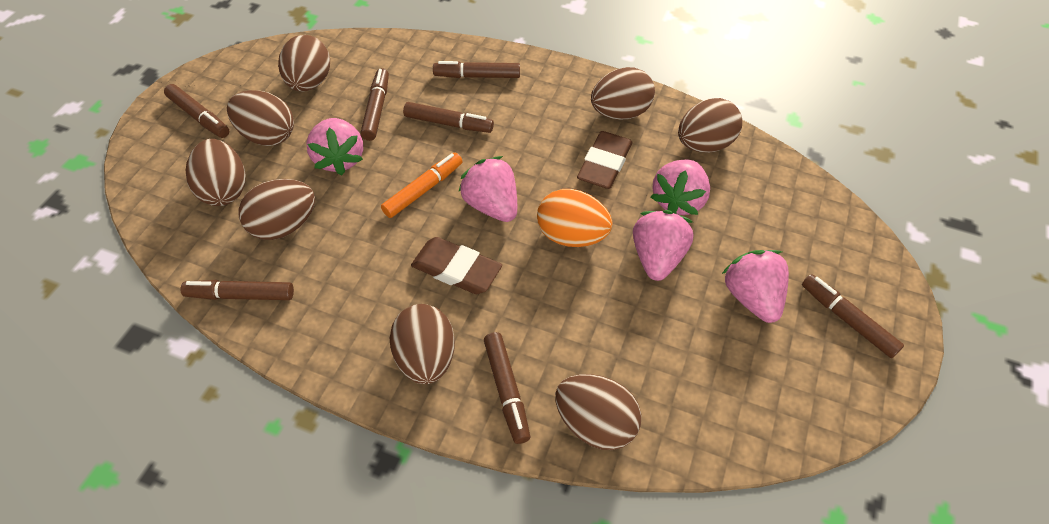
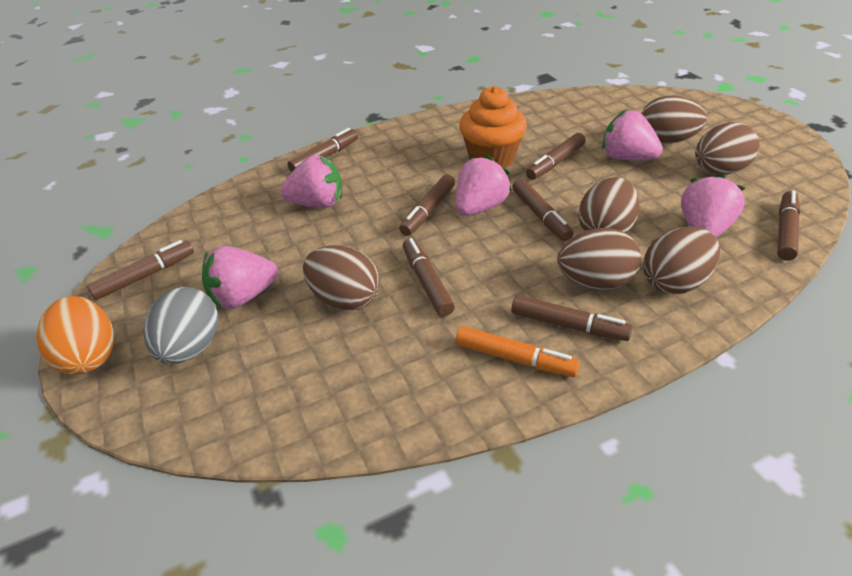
brown egg: 8 -> 6
brown eraser: 2 -> 0
brown marker: 7 -> 8
grey egg: 0 -> 1
orange cupcake: 0 -> 1

